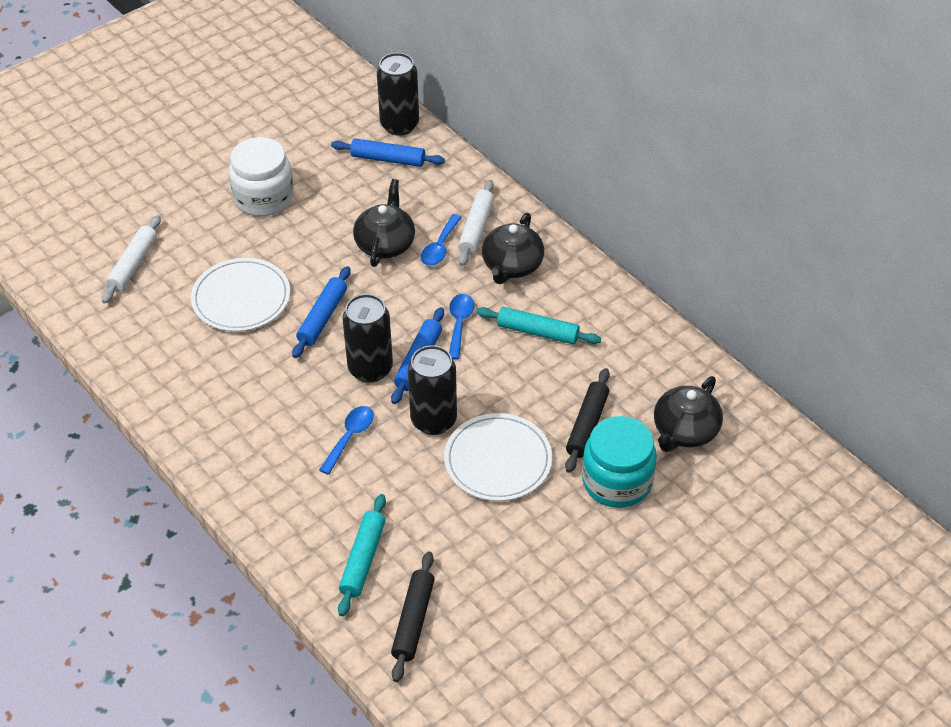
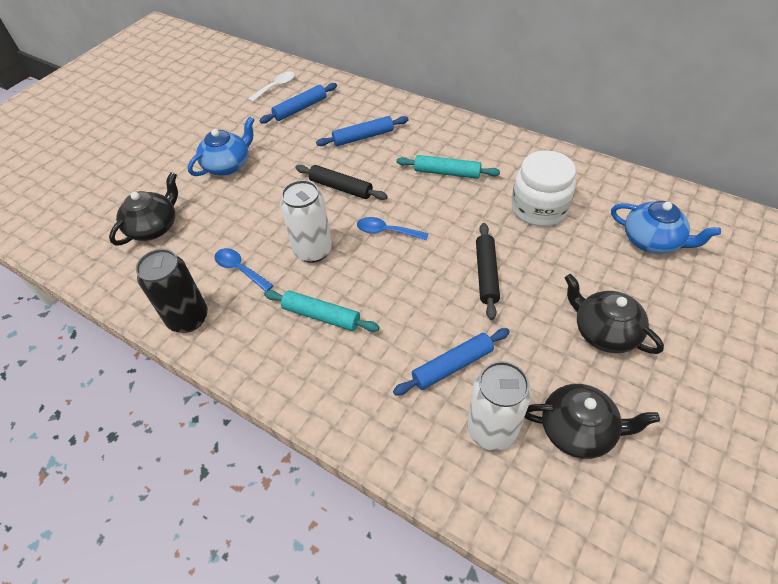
black can: 3 -> 1
blue spoon: 3 -> 2
blue teapot: 0 -> 2
turquoise jar: 1 -> 0
white can: 0 -> 2
white plate: 2 -> 0
white rolling pin: 2 -> 0
white spoon: 0 -> 1

